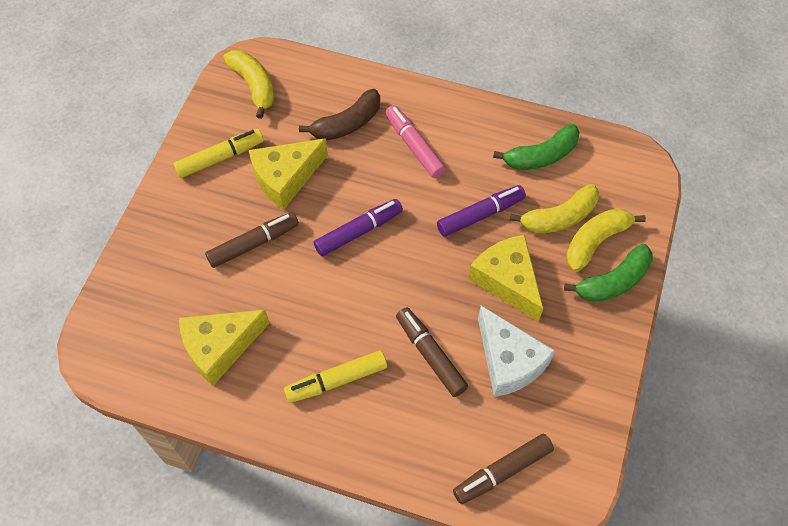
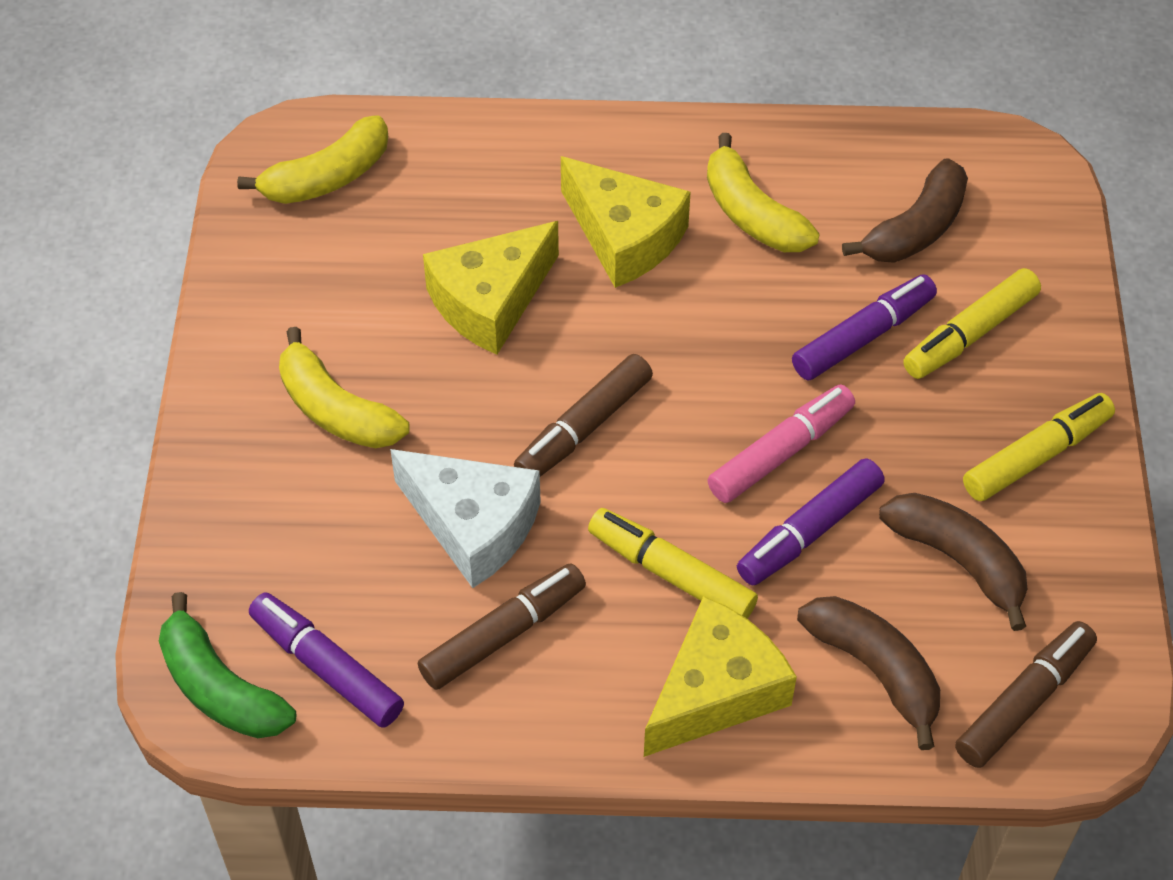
brown banana: 1 -> 3
green banana: 2 -> 1
purple marker: 2 -> 3
yellow marker: 2 -> 3

